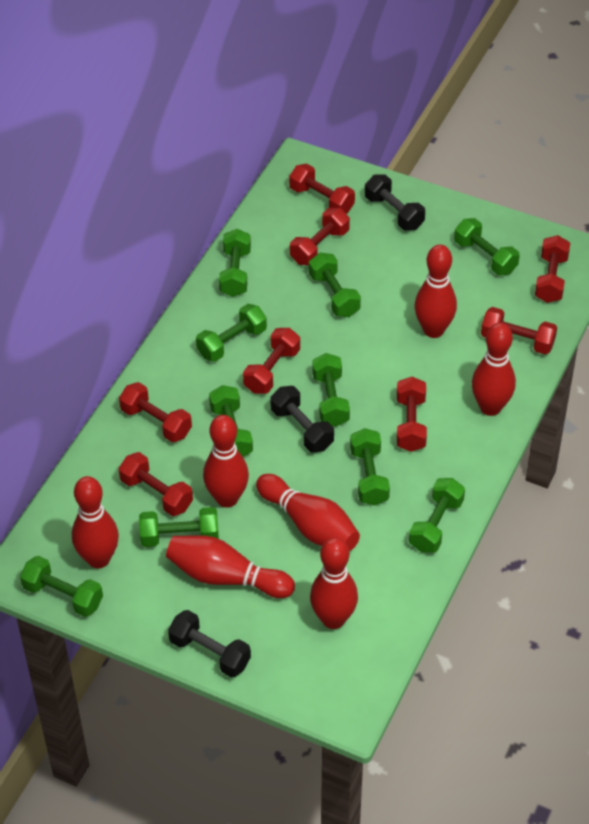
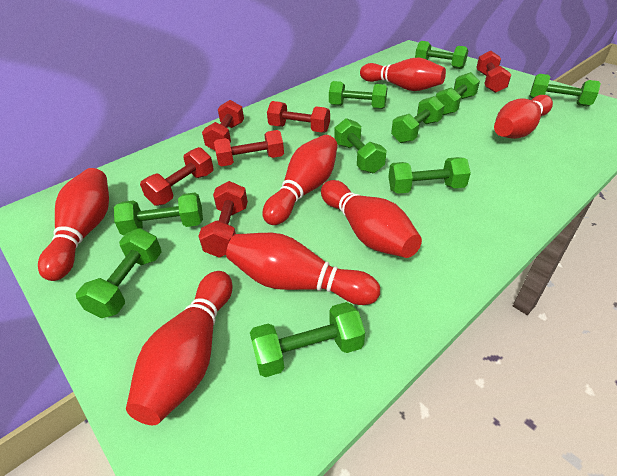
black dumbbell: 3 -> 0
red dumbbell: 8 -> 6

